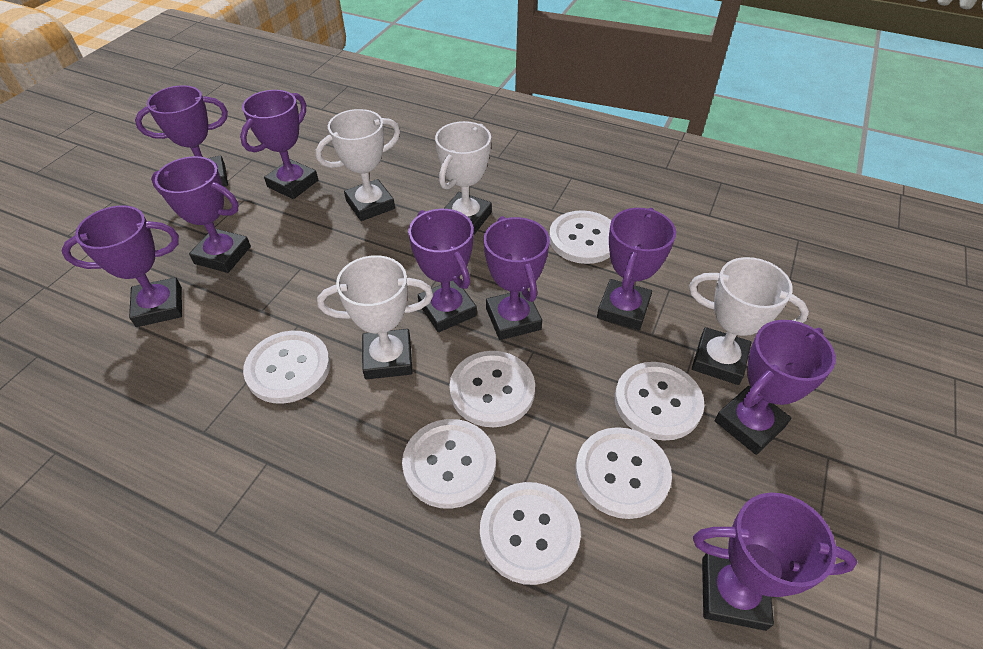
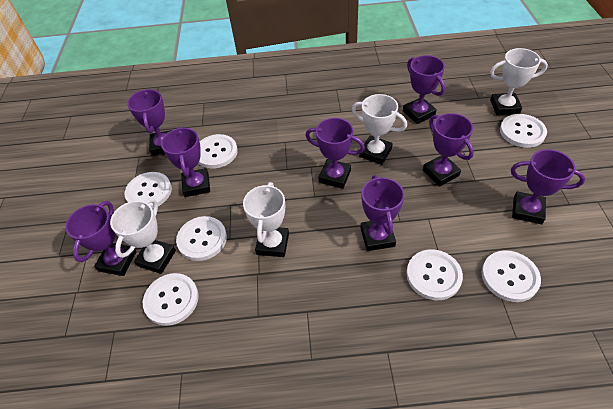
purple trophy: 9 -> 8

